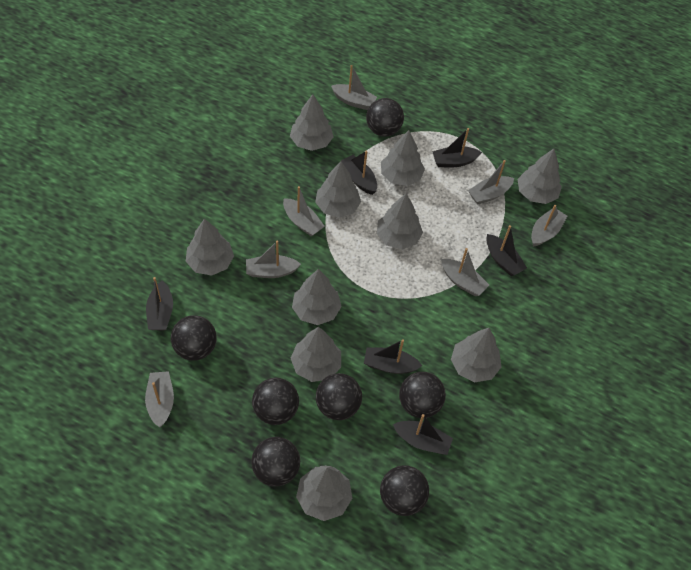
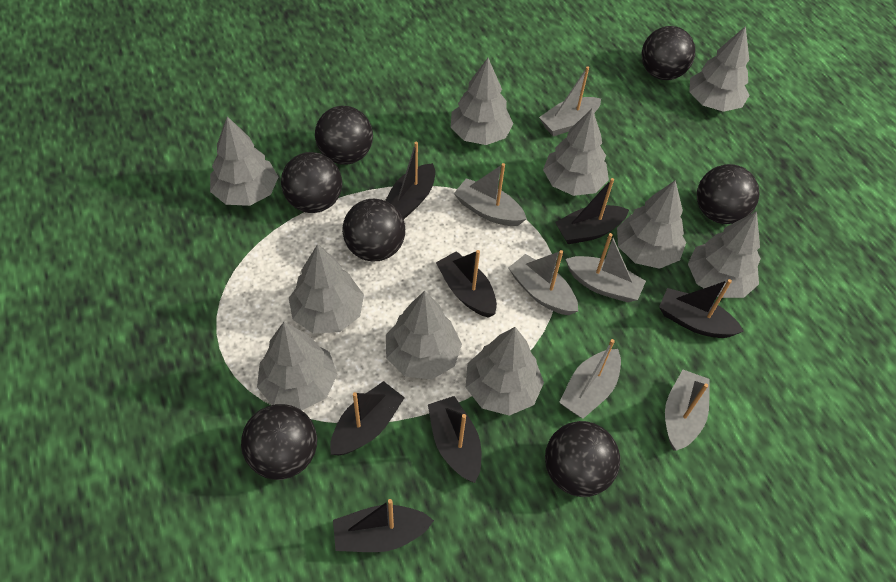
black boat: 6 -> 7
grey boat: 7 -> 6

